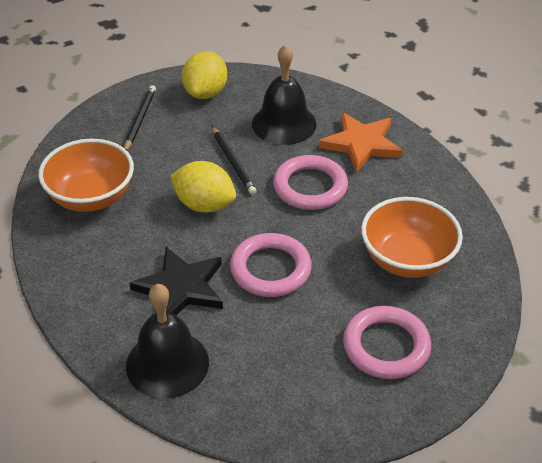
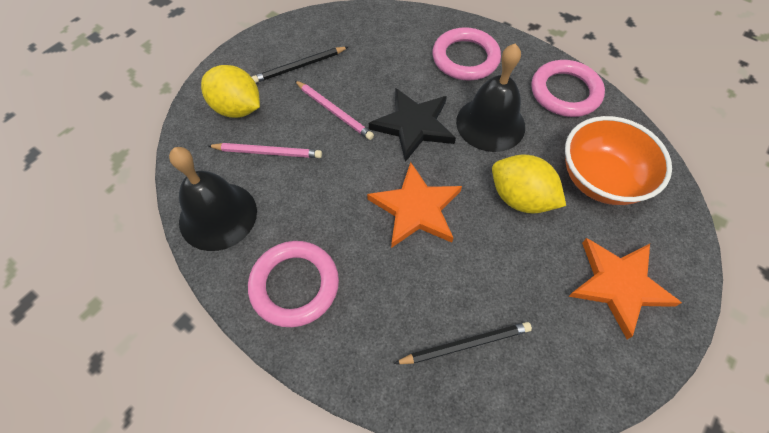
orange bowl: 2 -> 1
orange star: 1 -> 2
pink pencil: 0 -> 2

